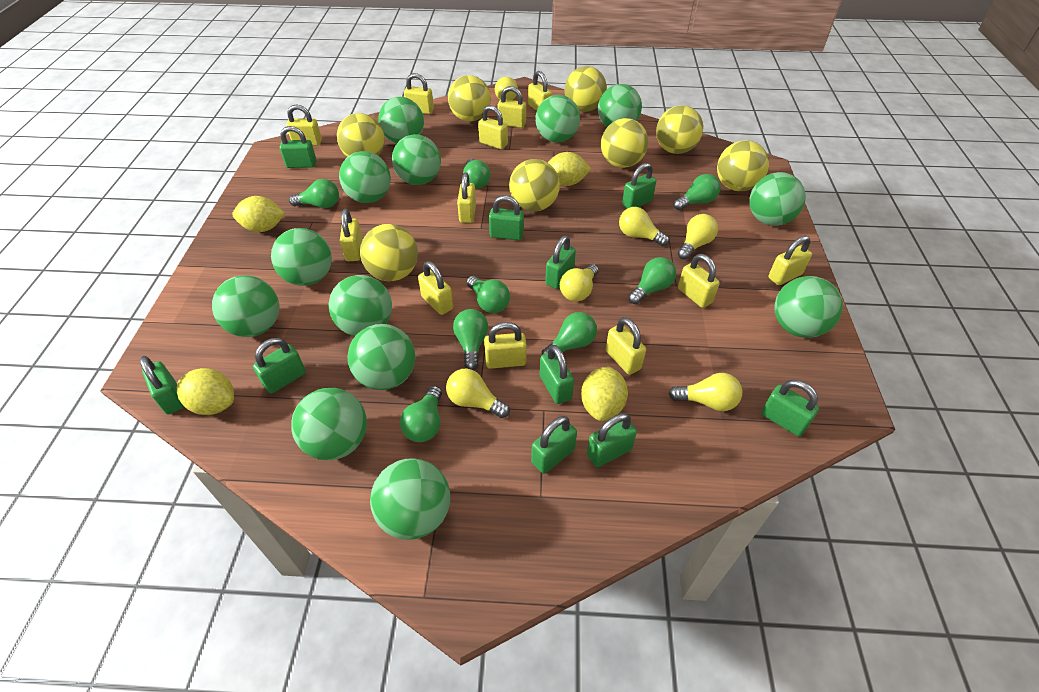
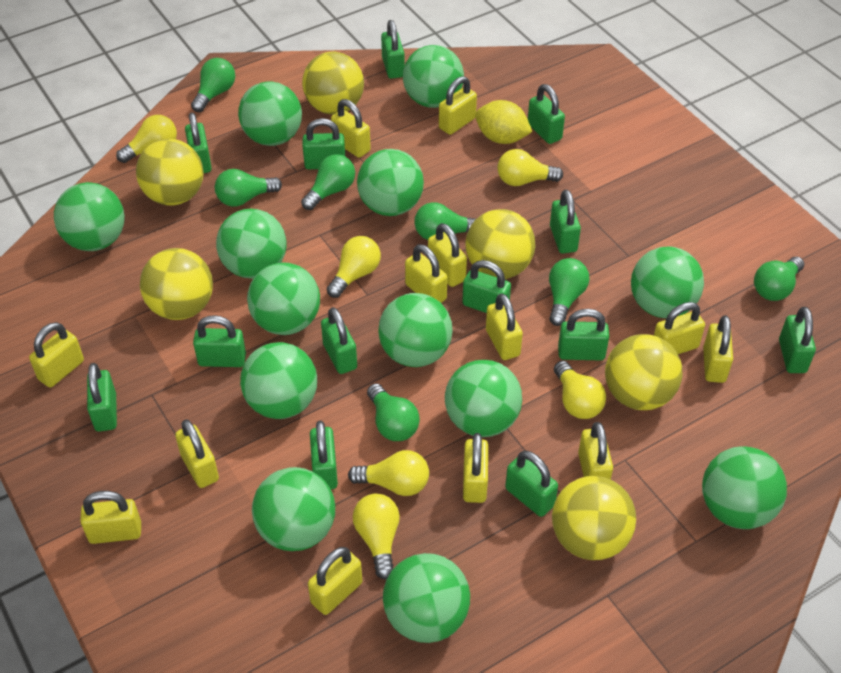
green light bulb: 8 -> 7
green padlock: 10 -> 13
yellow ball: 8 -> 6
yellow lemon: 4 -> 1
yellow padlock: 12 -> 13

